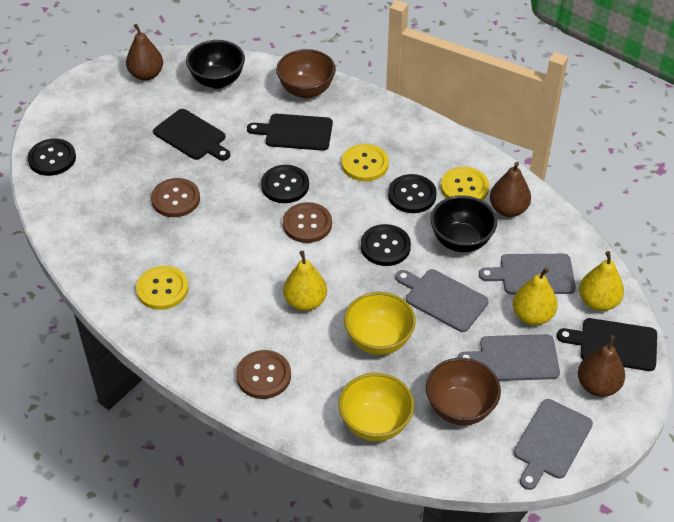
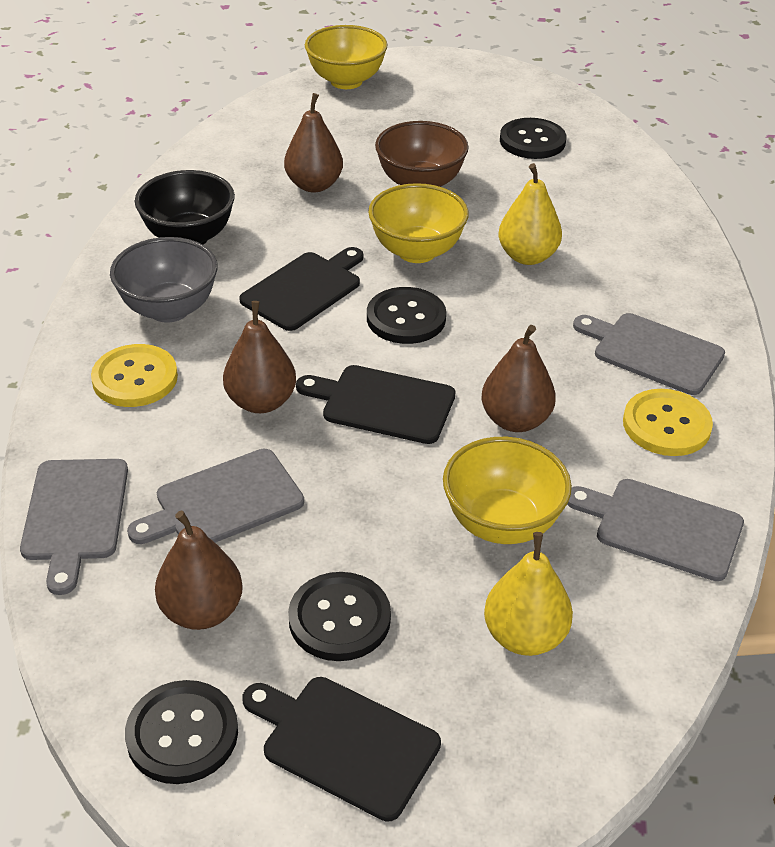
black bowl: 2 -> 1
brown bowl: 2 -> 1
brown button: 3 -> 0
brown pear: 3 -> 4
grey bowl: 0 -> 1
yellow bowl: 2 -> 3
yellow button: 3 -> 2
yellow pear: 3 -> 2

